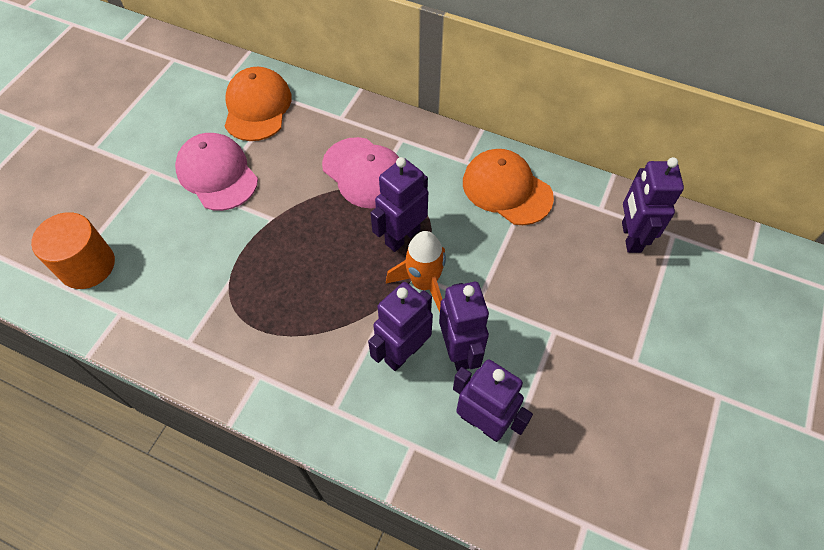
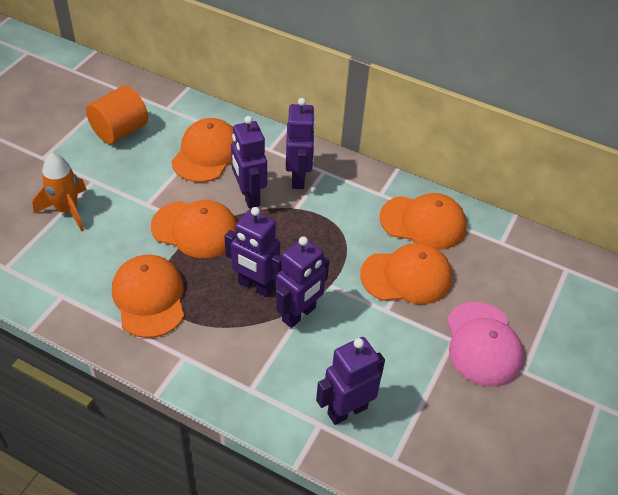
orange cap: 2 -> 5
pink cap: 2 -> 1

